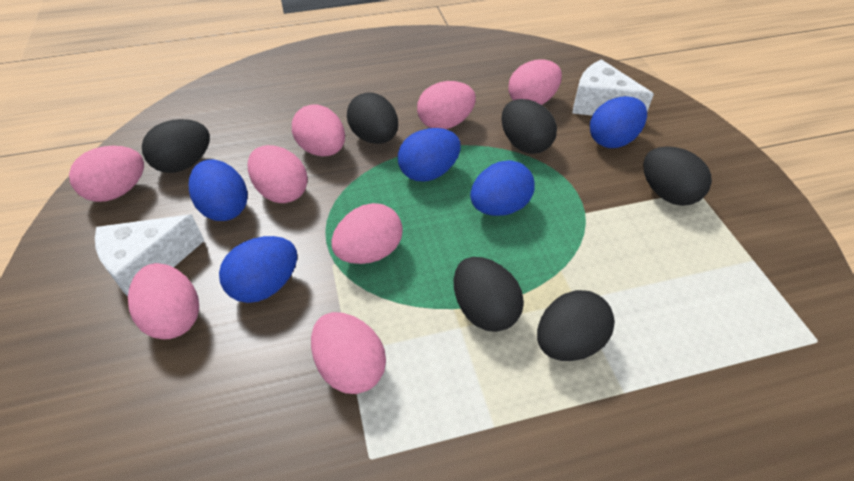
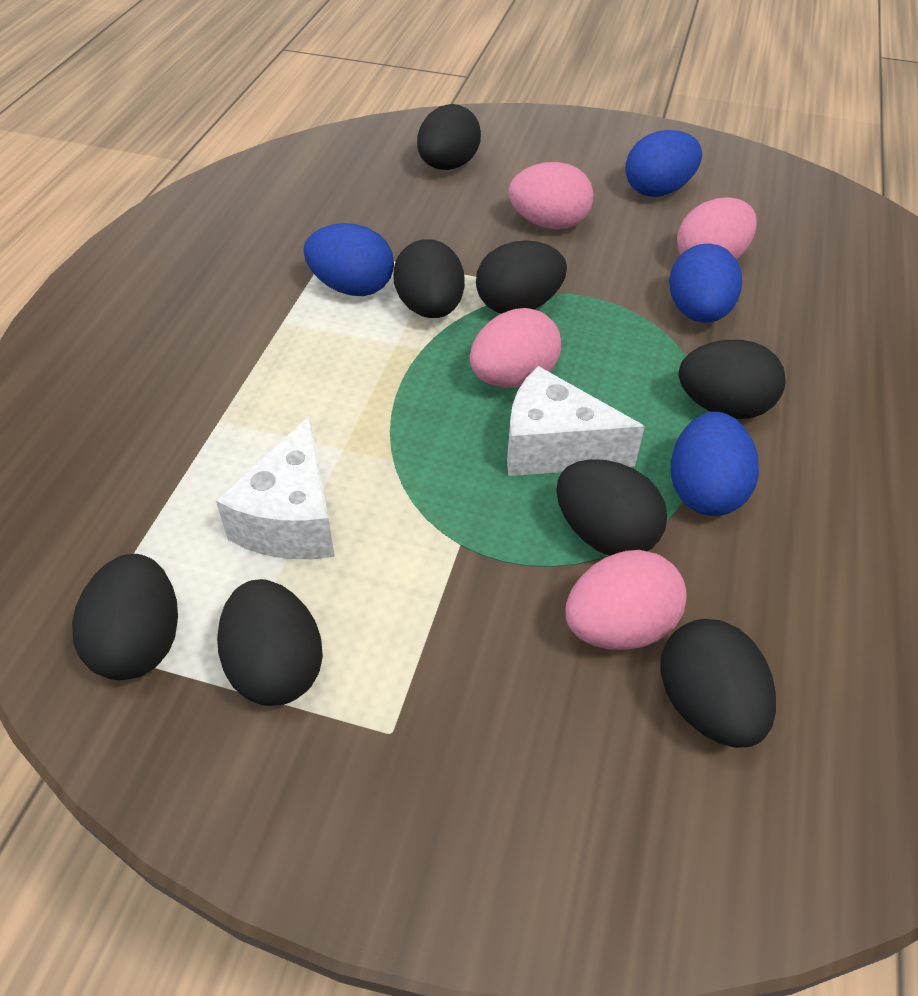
black egg: 6 -> 8
blue egg: 5 -> 4
pink egg: 8 -> 4

